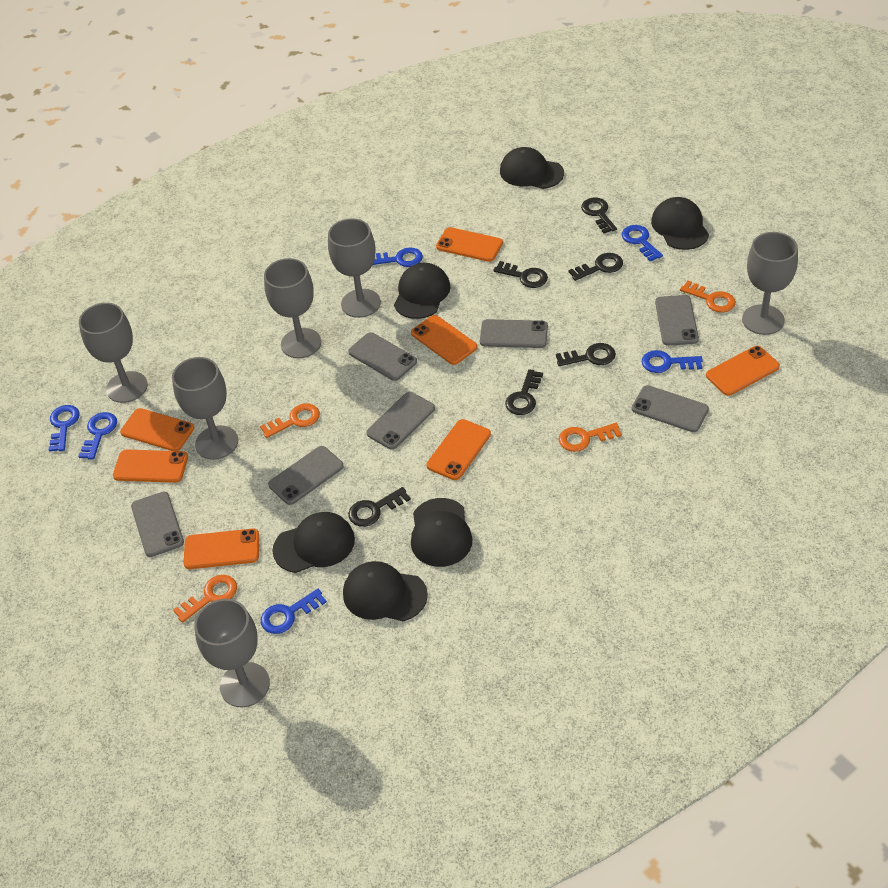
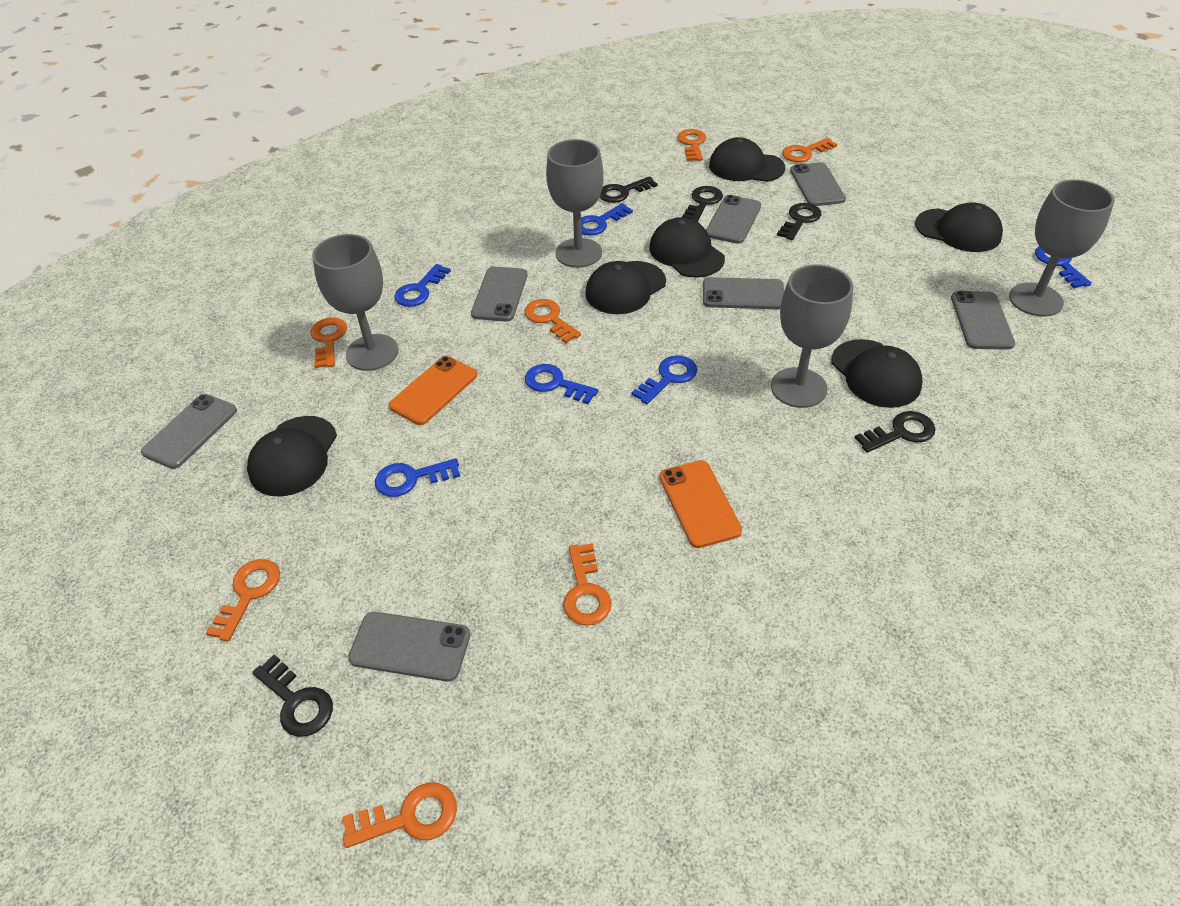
black key: 6 -> 5
grey goblet: 6 -> 4
orange key: 4 -> 7
orange phone: 7 -> 2

